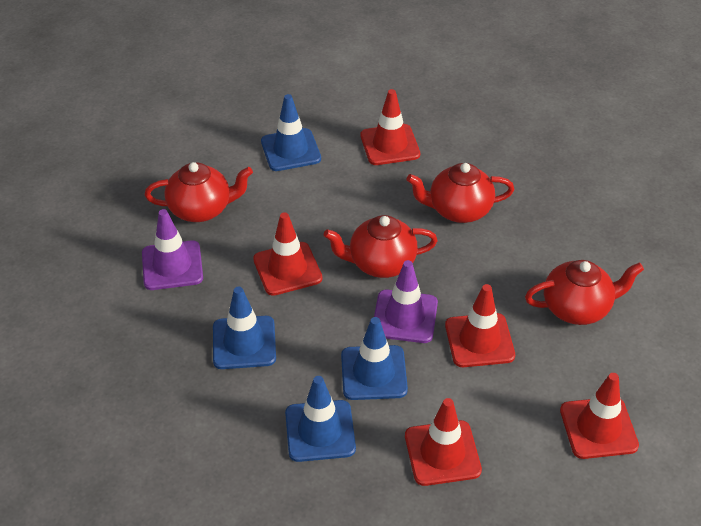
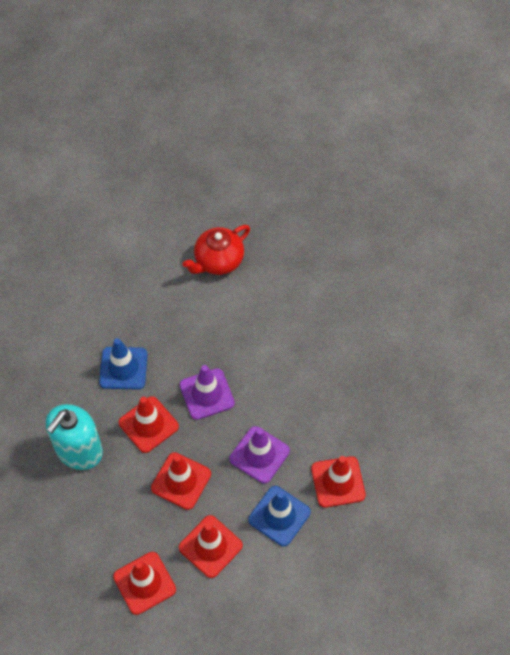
blue traffic cone: 4 -> 2
red teapot: 4 -> 1
turquoise soap dispenser: 0 -> 1

